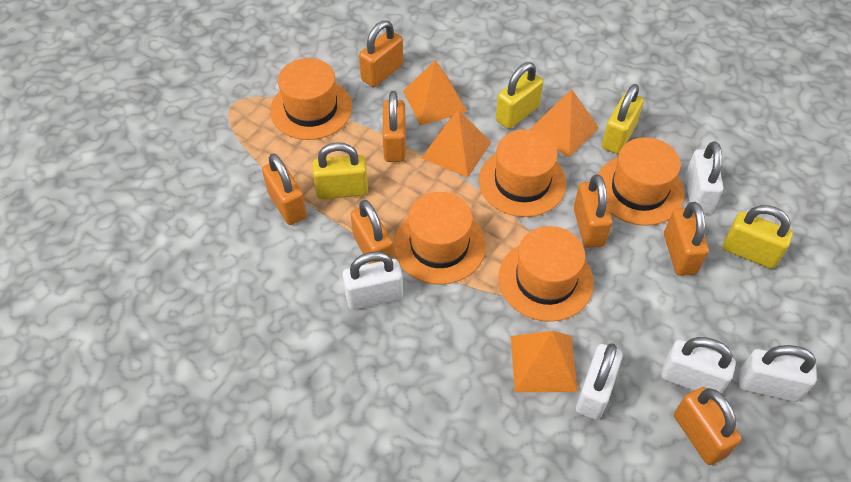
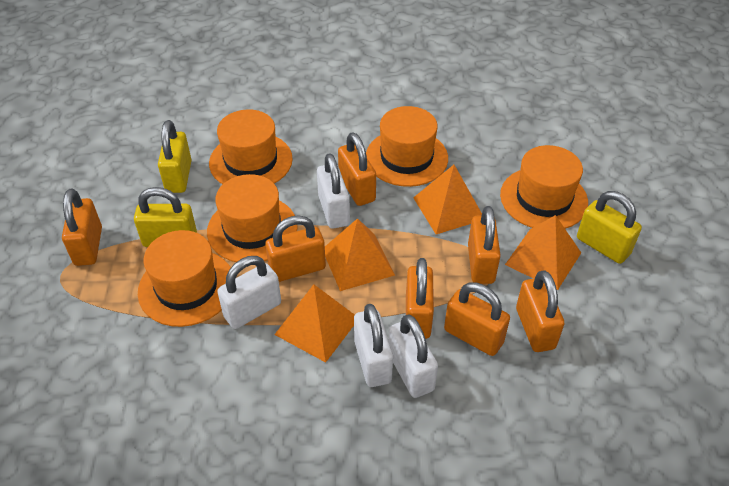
white padlock: 5 -> 4
yellow padlock: 4 -> 3

